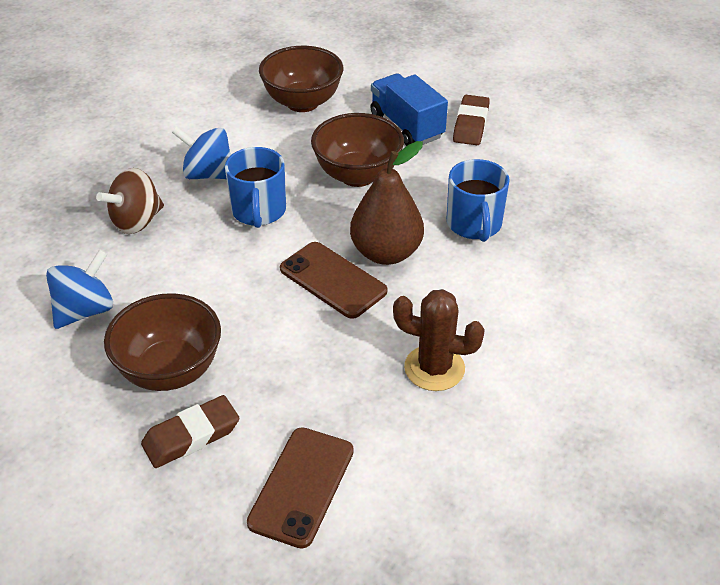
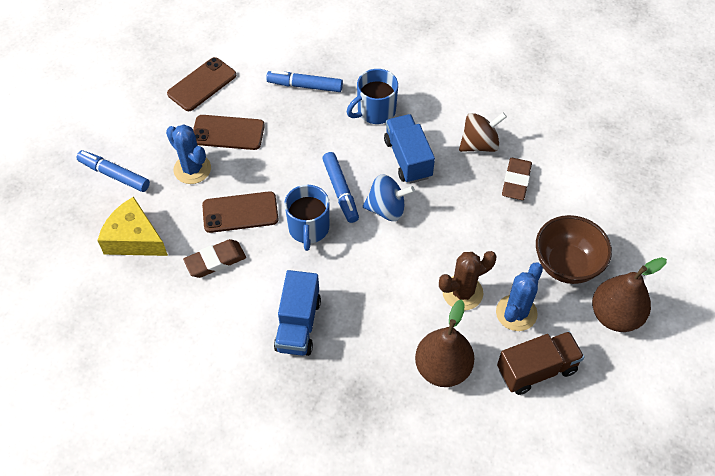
blue cactus: 0 -> 2
blue marker: 0 -> 3
blue spinning top: 2 -> 1
blue truck: 1 -> 2
brown bowl: 3 -> 1
brown pear: 1 -> 2
brown phone: 2 -> 3
brown truck: 0 -> 1
yellow cheese: 0 -> 1

